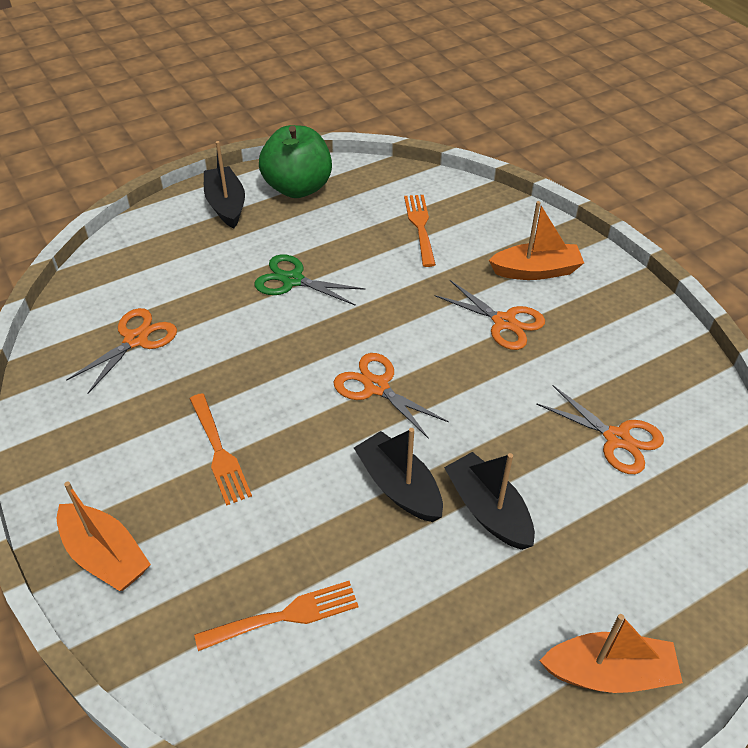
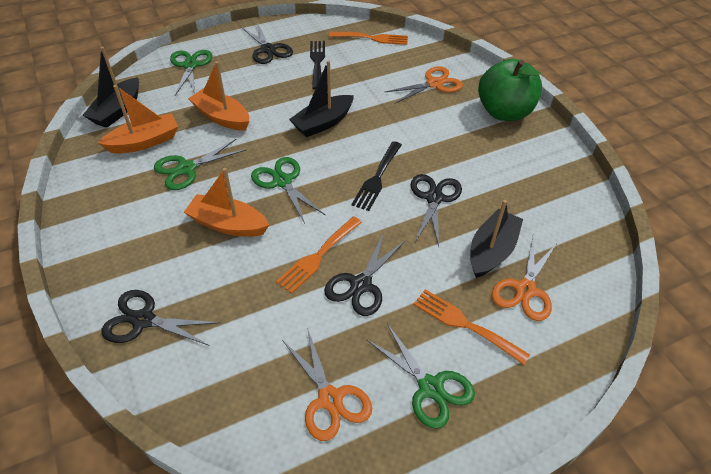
black fork: 0 -> 2
black scissors: 0 -> 4
green scissors: 1 -> 4
orange scissors: 4 -> 3

